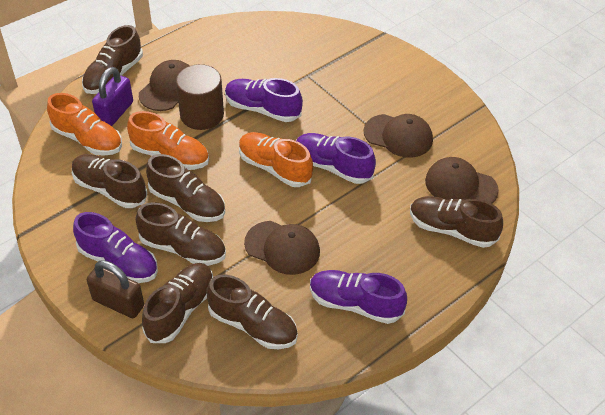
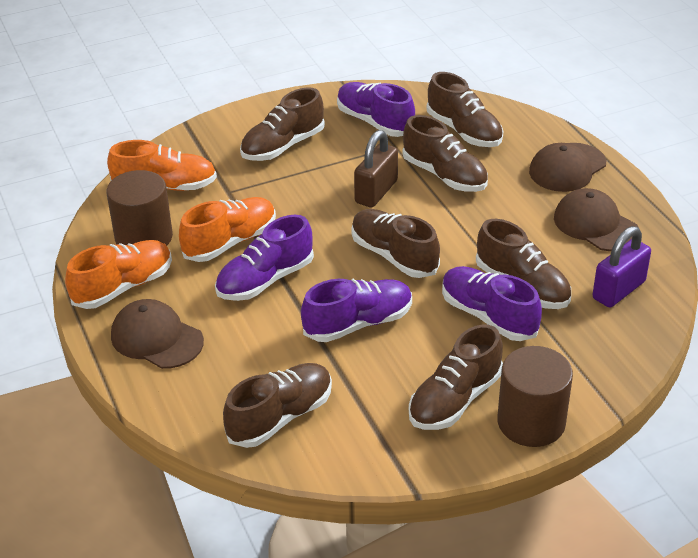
brown cap: 4 -> 3
brown cylinder: 1 -> 2

